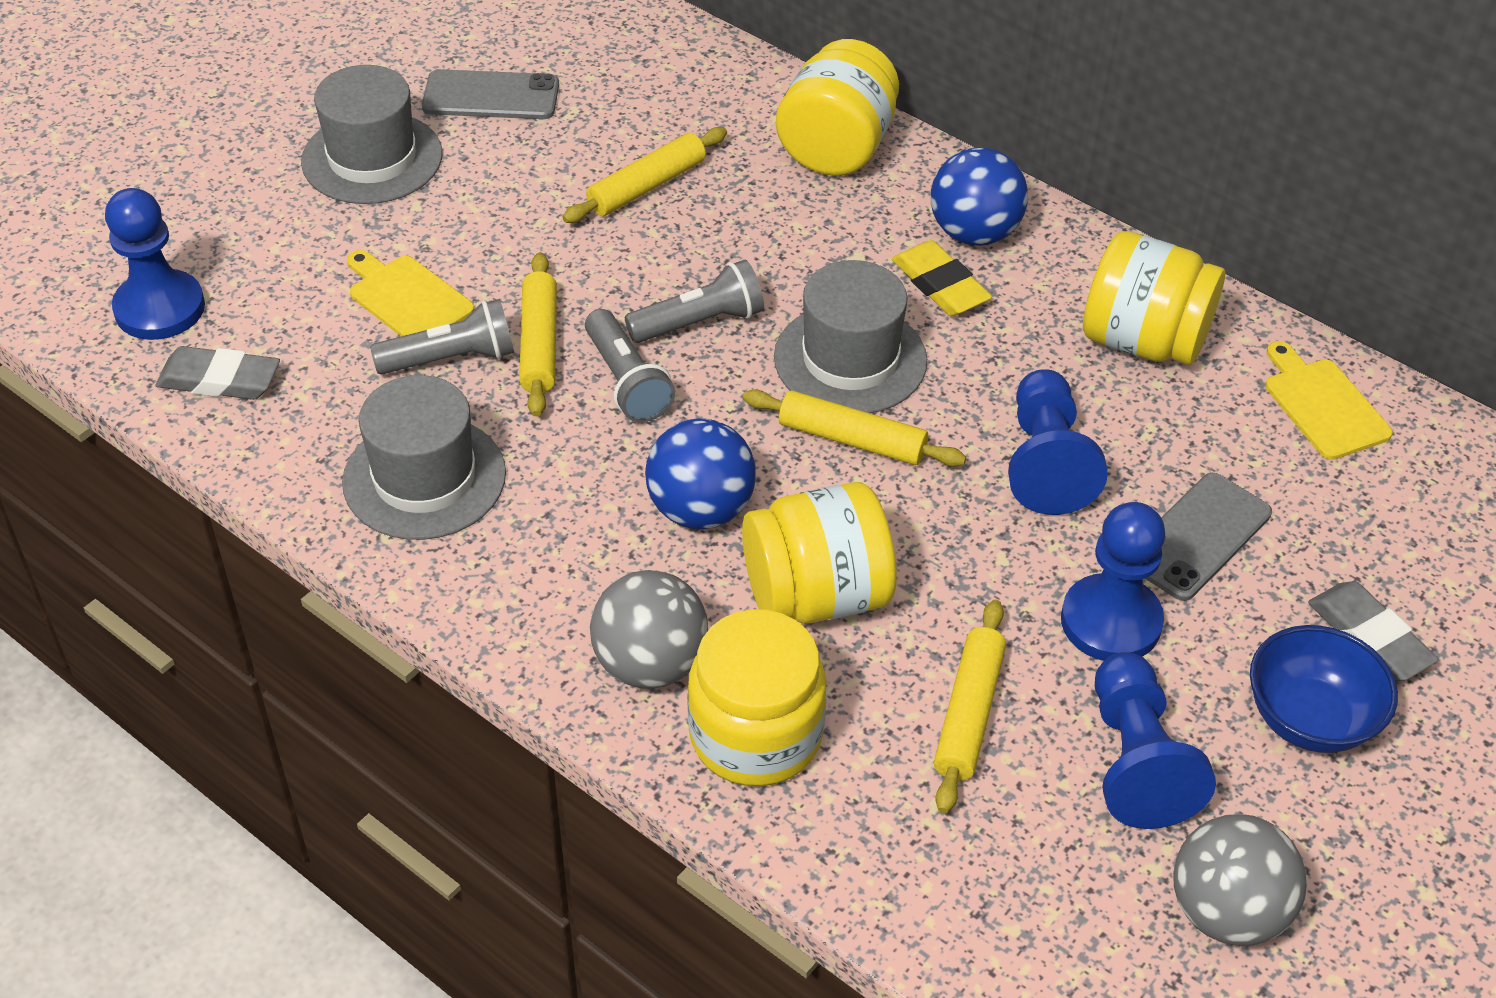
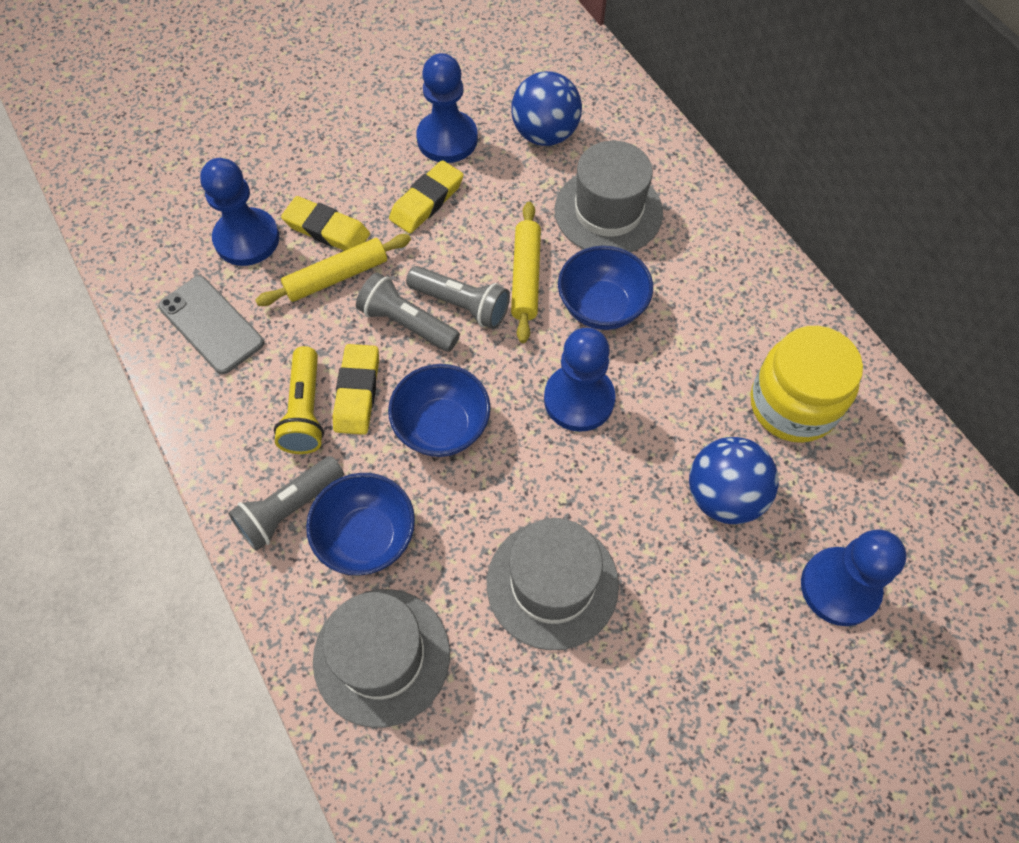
blue bowl: 1 -> 3
grey ball: 2 -> 0
grey eraser: 2 -> 0
grey phone: 2 -> 1
yellow cutting board: 2 -> 0
yellow eraser: 1 -> 3
yellow flashlight: 0 -> 1
yellow jar: 4 -> 1
yellow rolling pin: 4 -> 2

